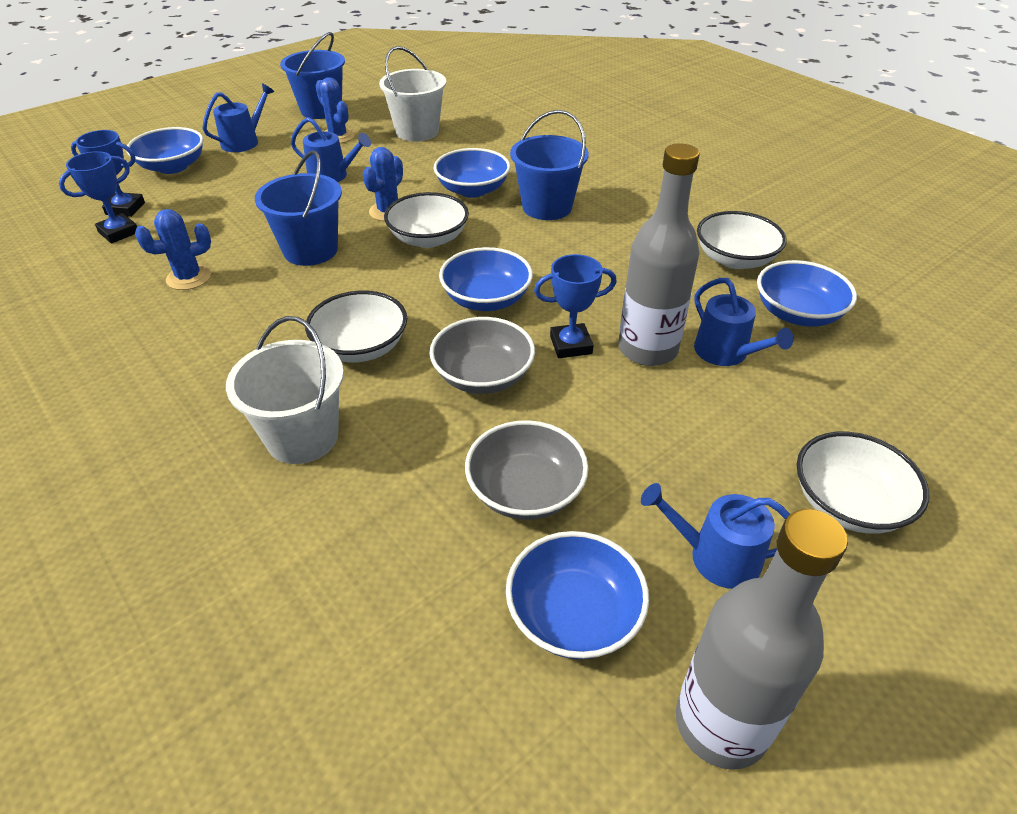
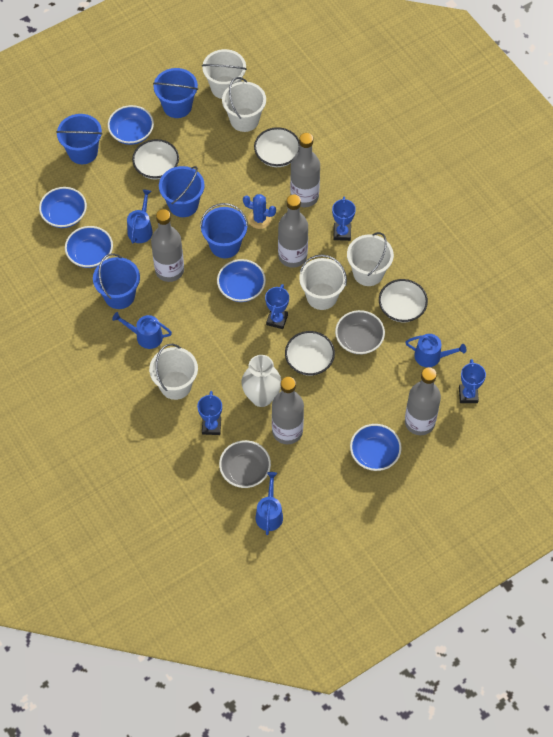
blue bucket: 3 -> 5
blue cactus: 3 -> 1
blue trophy: 3 -> 4
grey bottle: 2 -> 5
white bucket: 2 -> 5
white vase: 0 -> 1

